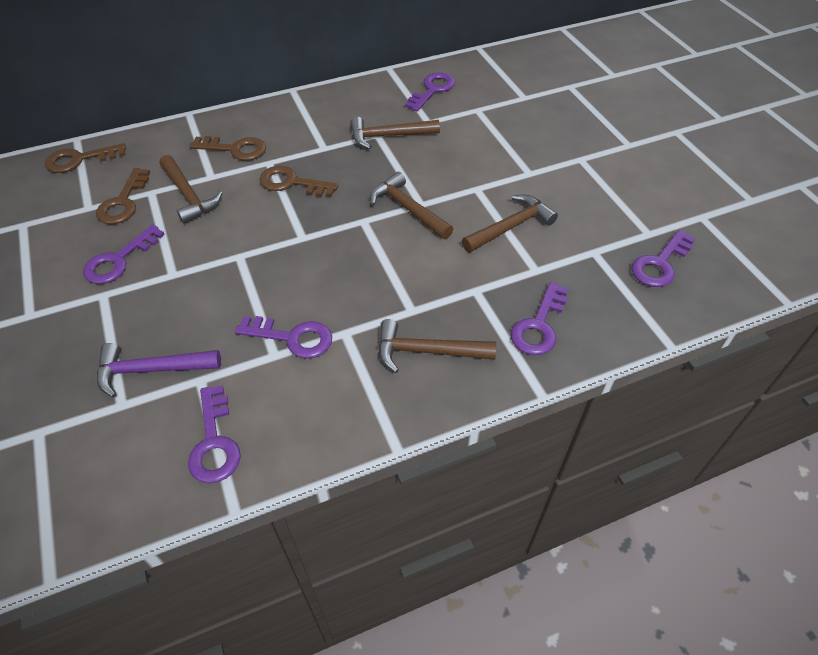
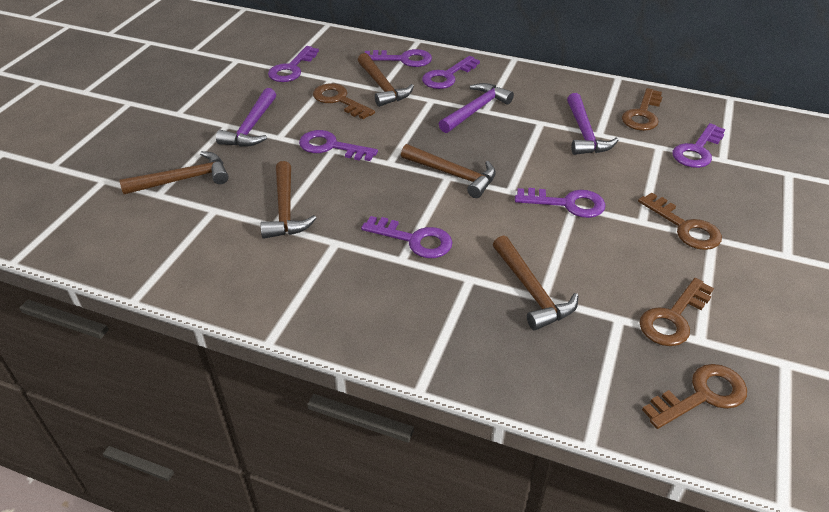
brown key: 4 -> 5
purple hammer: 1 -> 3
purple key: 6 -> 7

